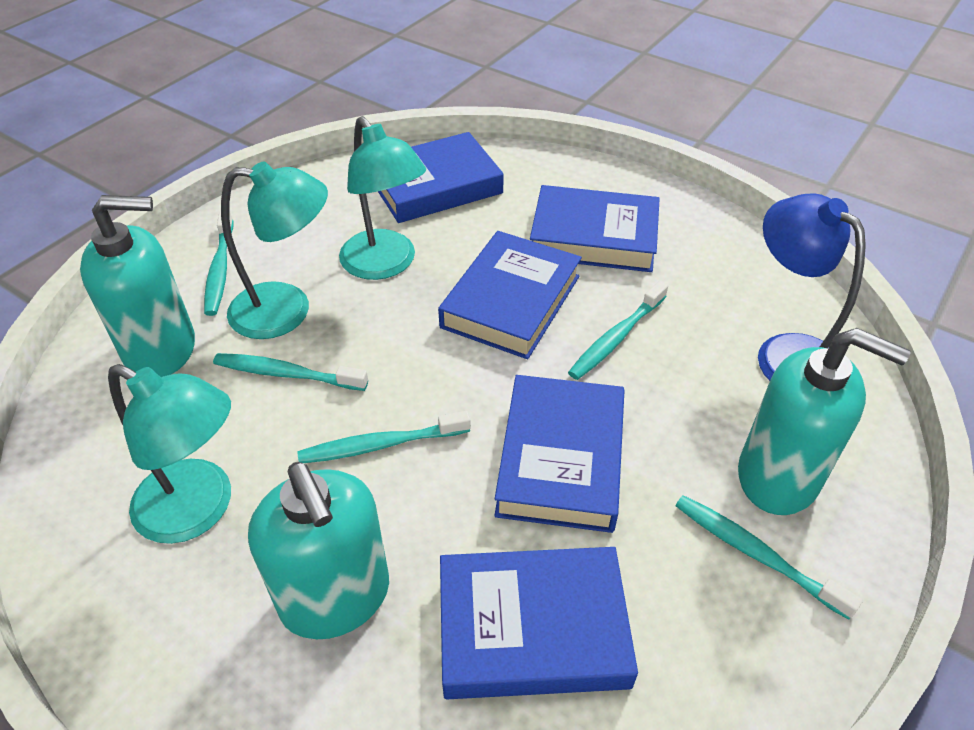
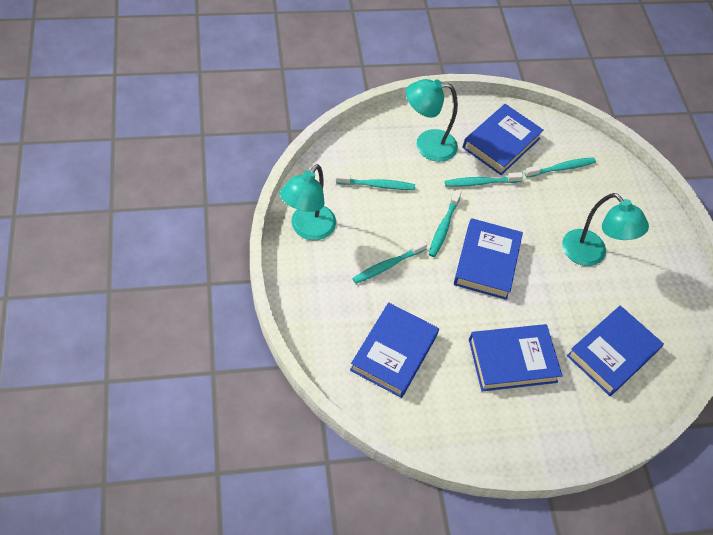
blue lamp: 1 -> 0
turquoise soap dispenser: 3 -> 0

